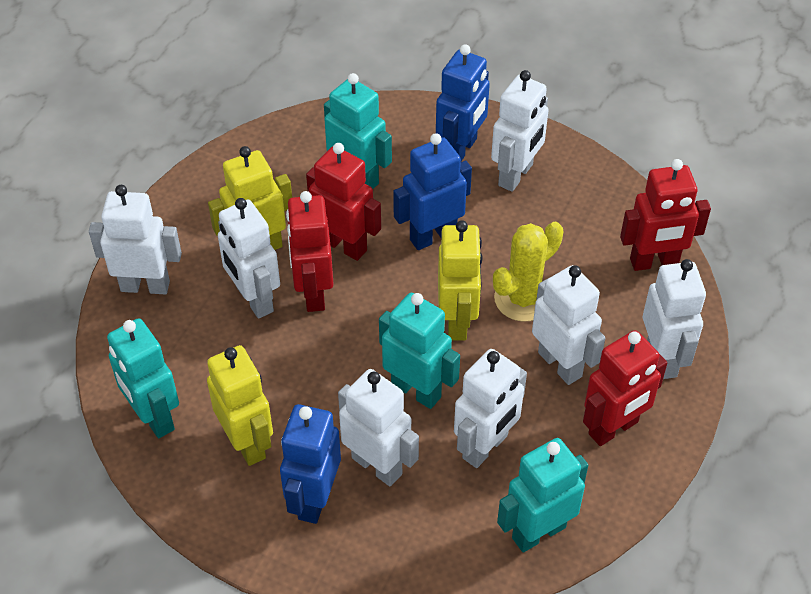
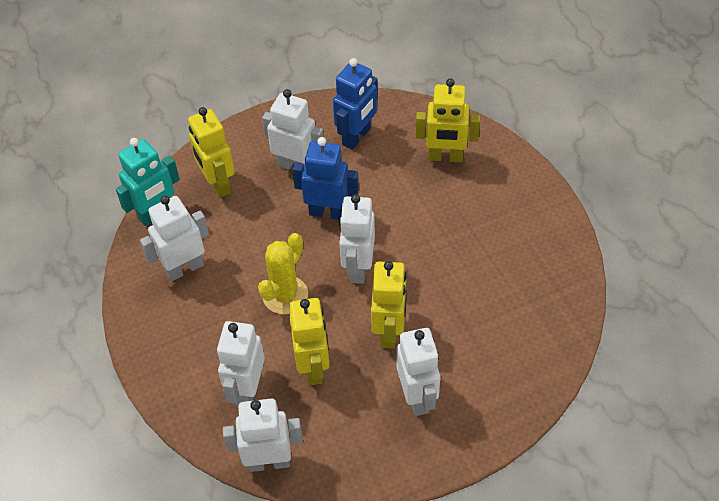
blue robot: 3 -> 2
red robot: 4 -> 0
turquoise robot: 4 -> 1
white robot: 7 -> 6
yellow robot: 3 -> 4

